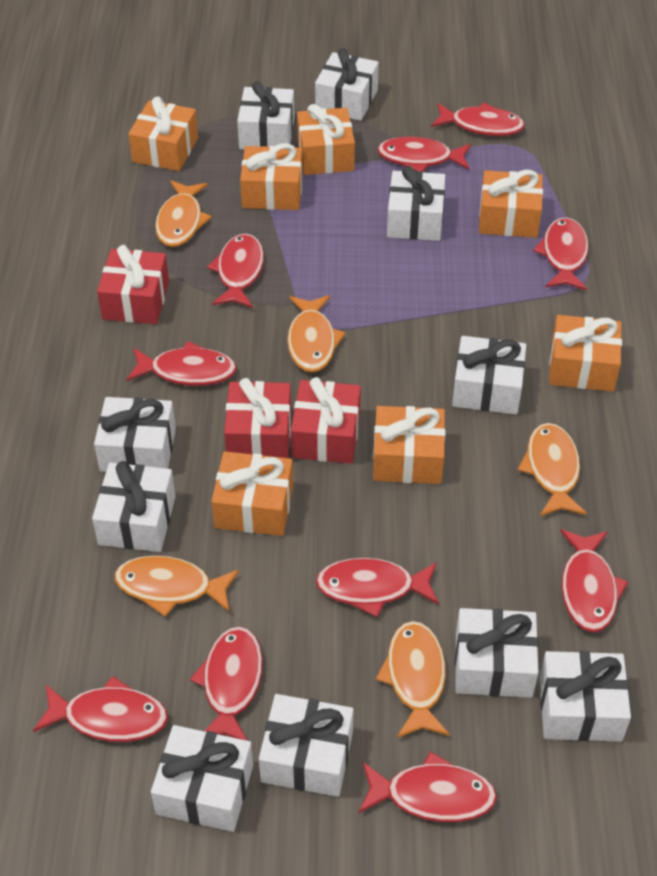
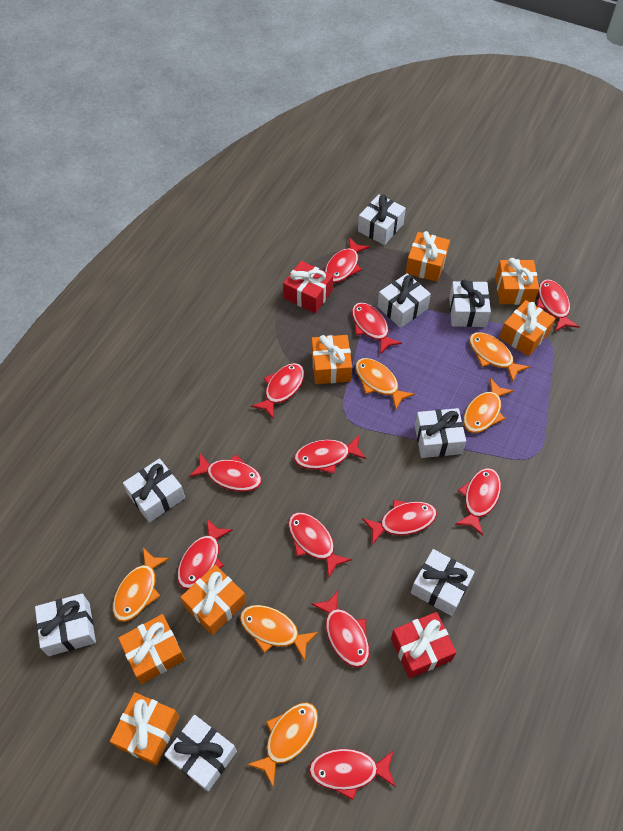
orange fish: 5 -> 6
red fish: 10 -> 12
red gift: 3 -> 2
white gift: 10 -> 8

